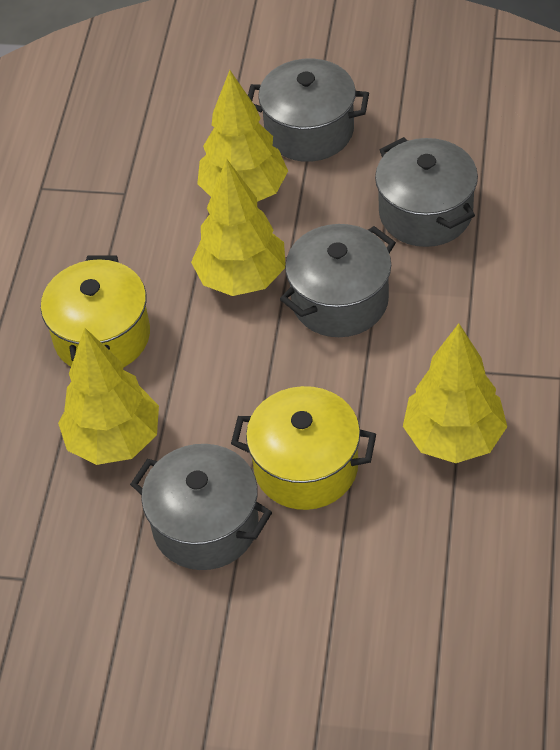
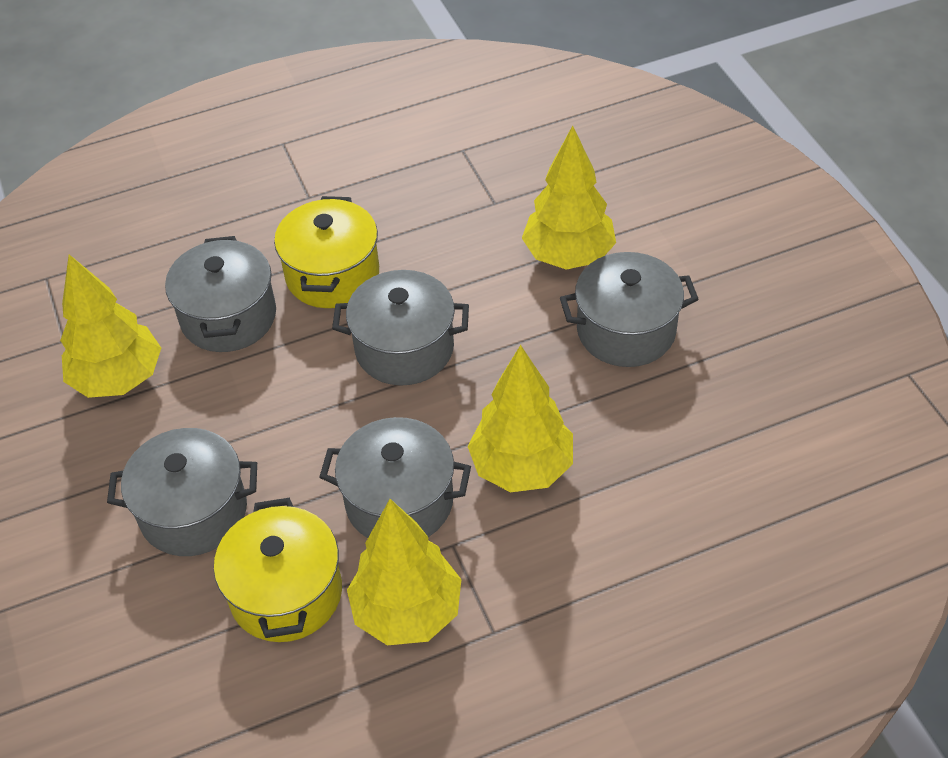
grey pot: 4 -> 5

